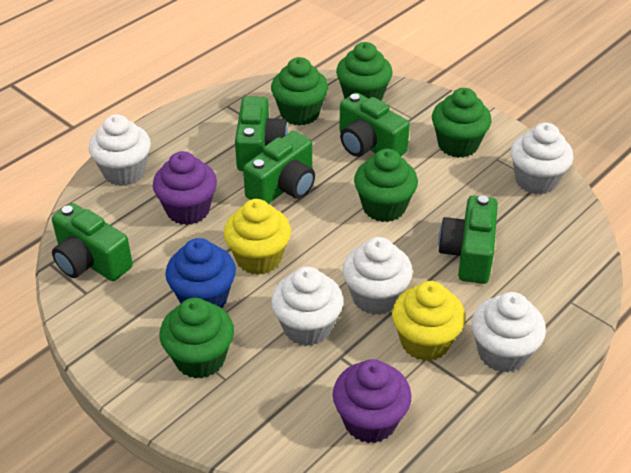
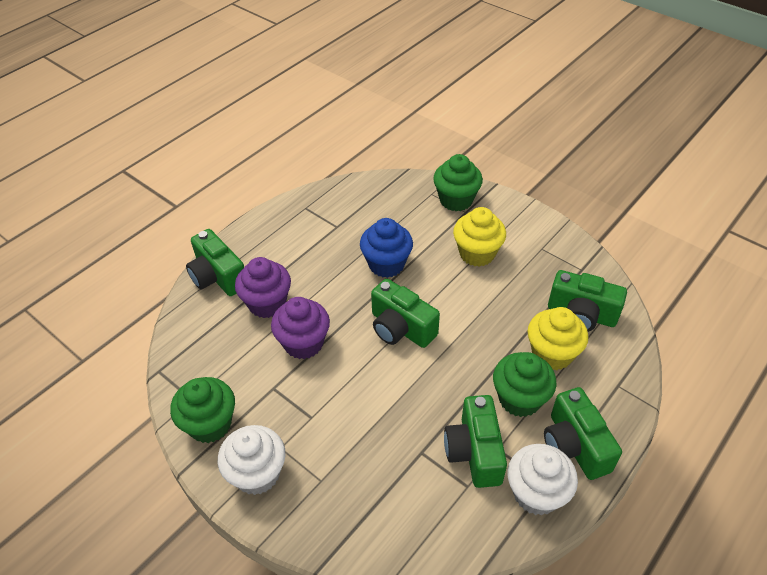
green cupcake: 5 -> 3
white cupcake: 5 -> 2

